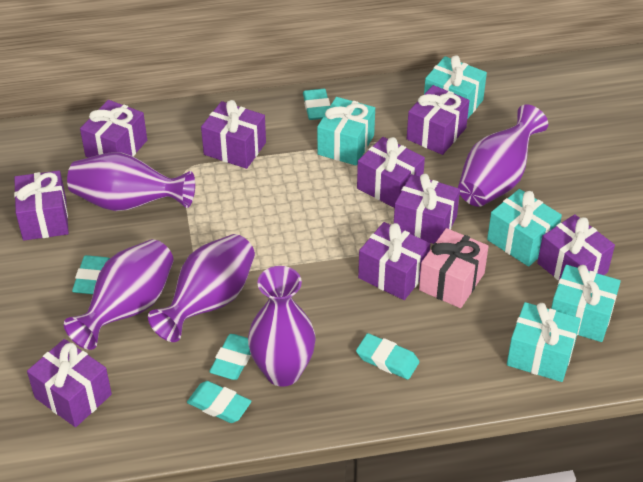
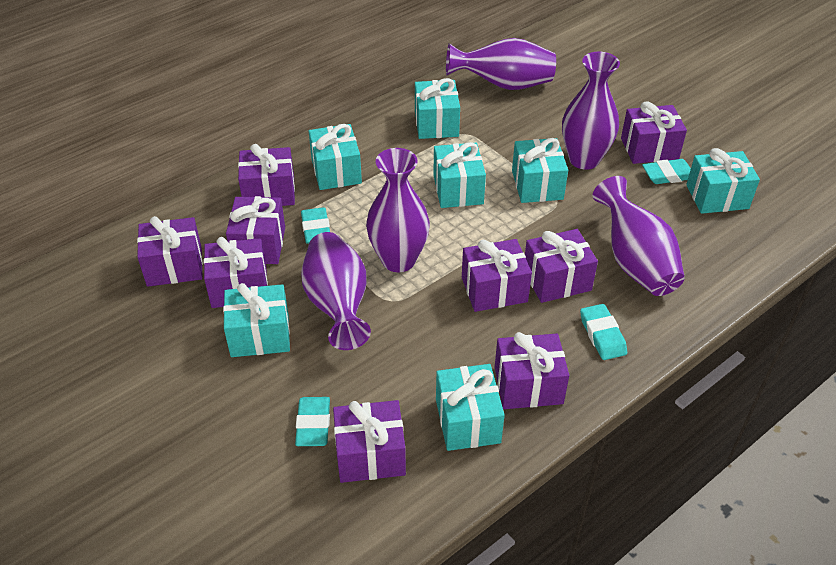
pink gift: 1 -> 0
turquoise eraser: 5 -> 4
turquoise gift: 5 -> 7

